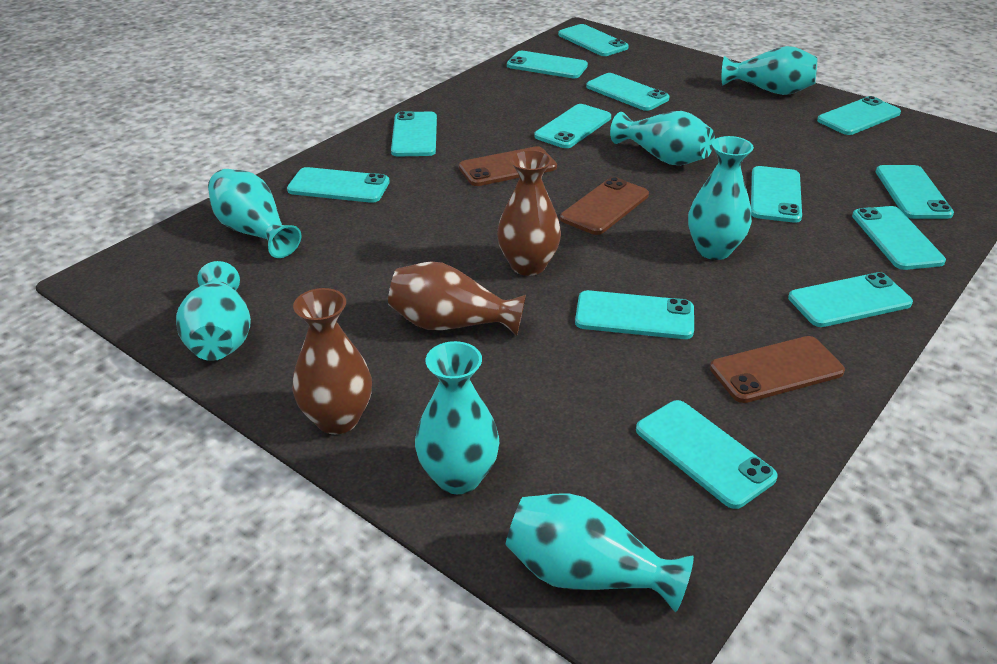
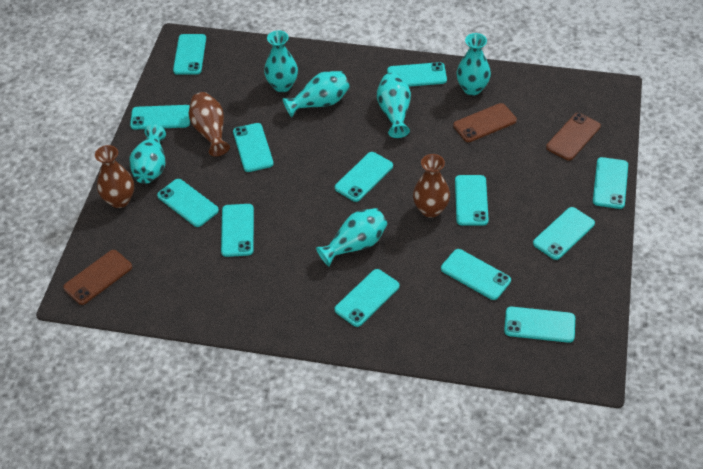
turquoise vase: 7 -> 6

